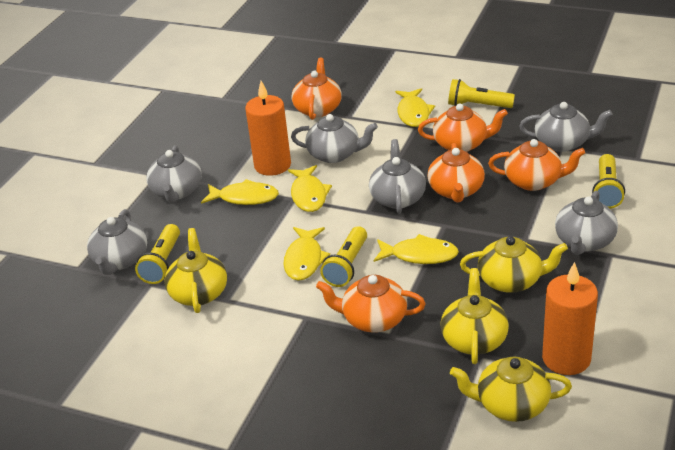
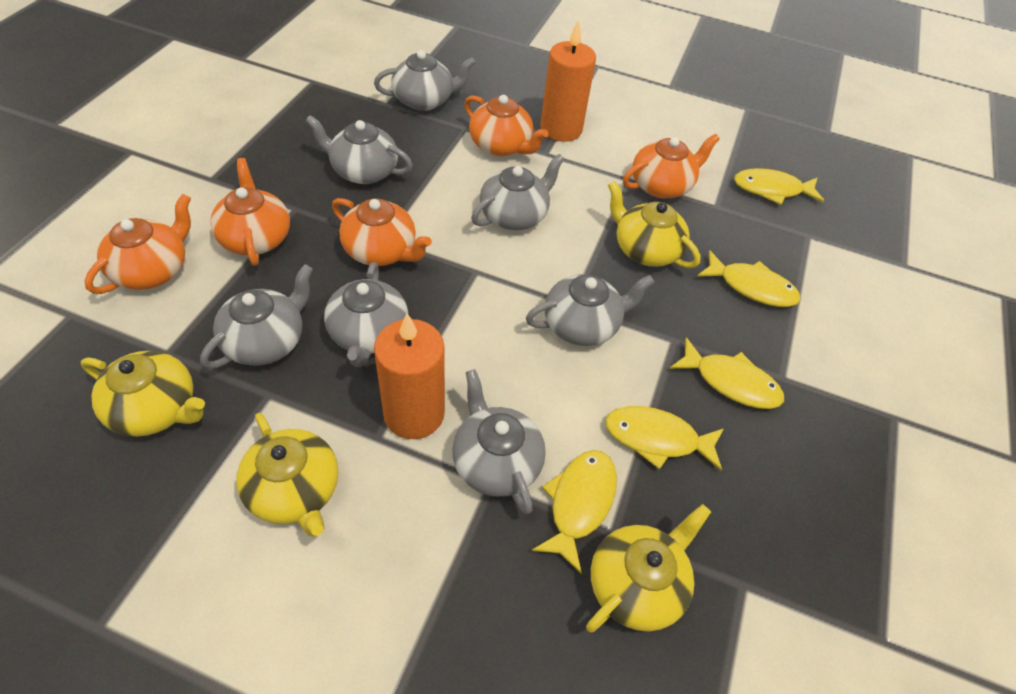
grey teapot: 6 -> 7
yellow flashlight: 4 -> 0

